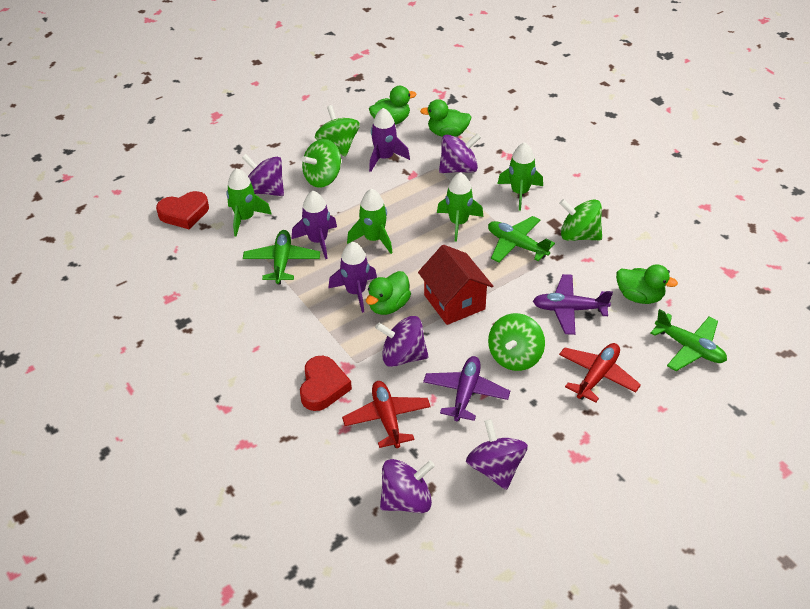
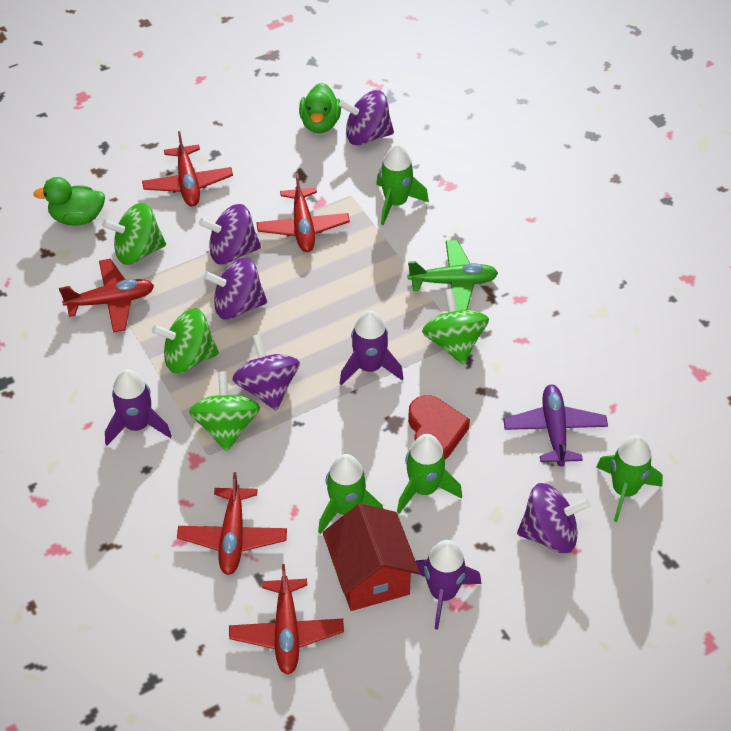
green duck: 4 -> 2
green plane: 3 -> 1
purple plane: 2 -> 1
red heart: 2 -> 1
red plane: 2 -> 5

